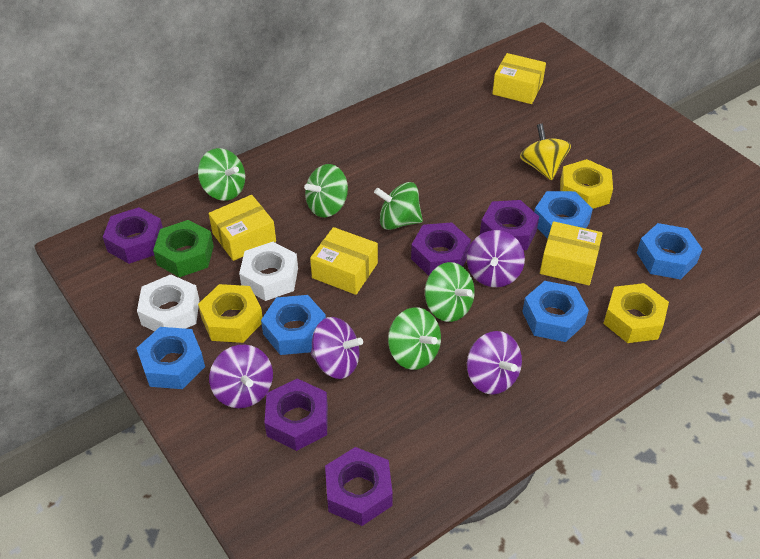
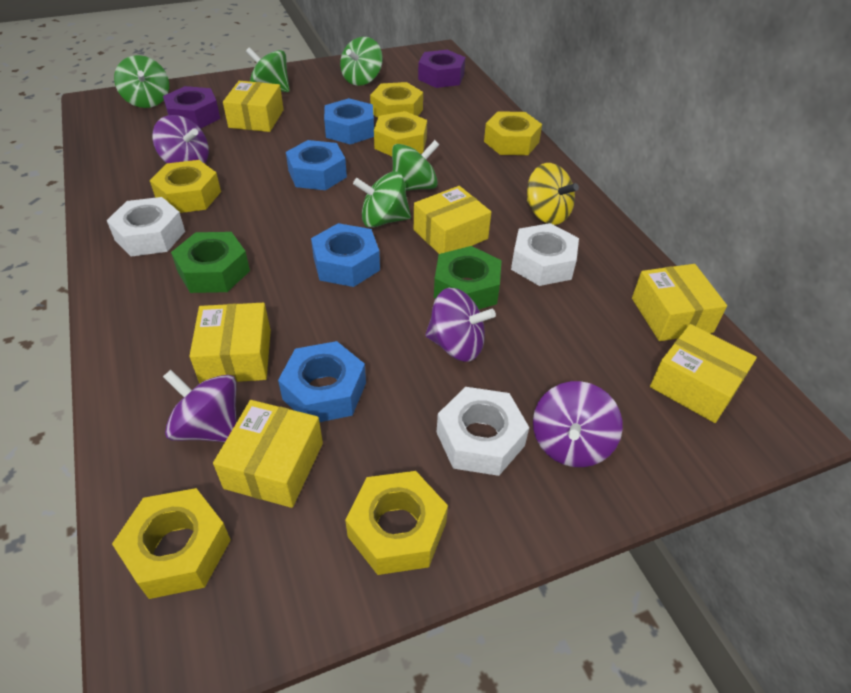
blue nut: 5 -> 4
green nut: 1 -> 2
purple nut: 5 -> 2
white nut: 2 -> 3
yellow box: 4 -> 6
yellow nut: 3 -> 6

